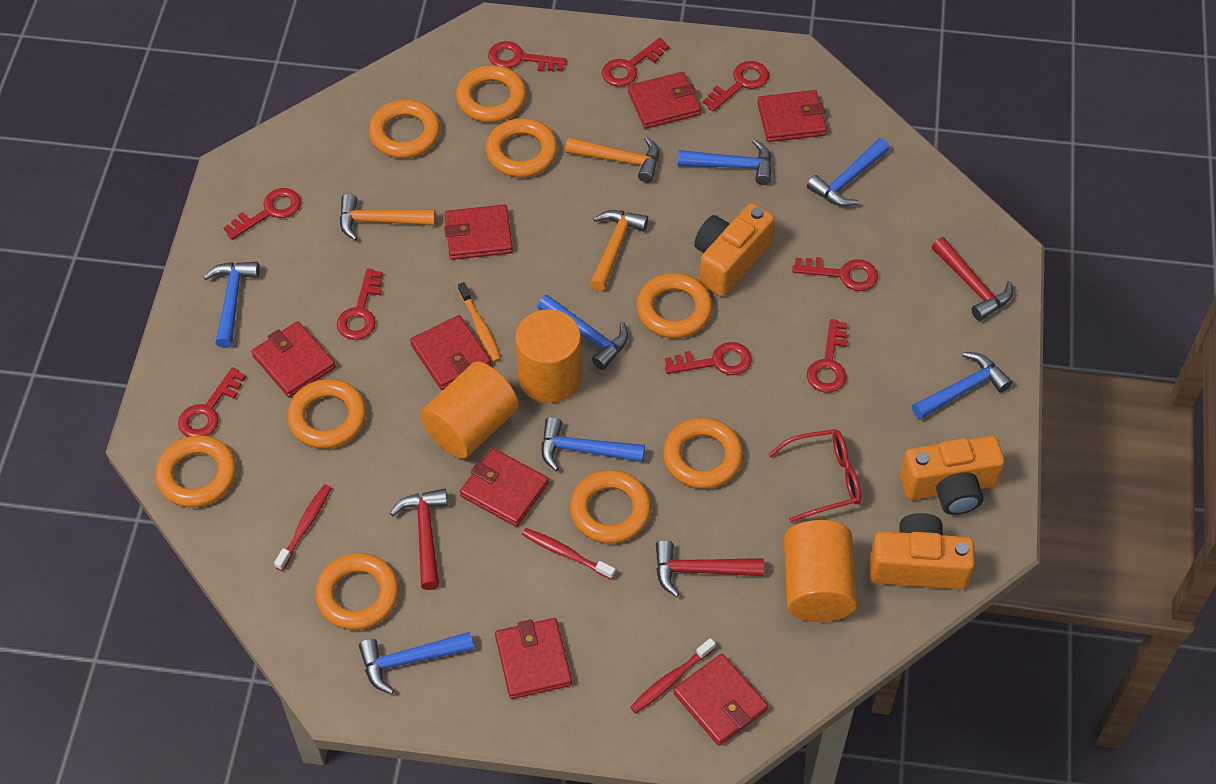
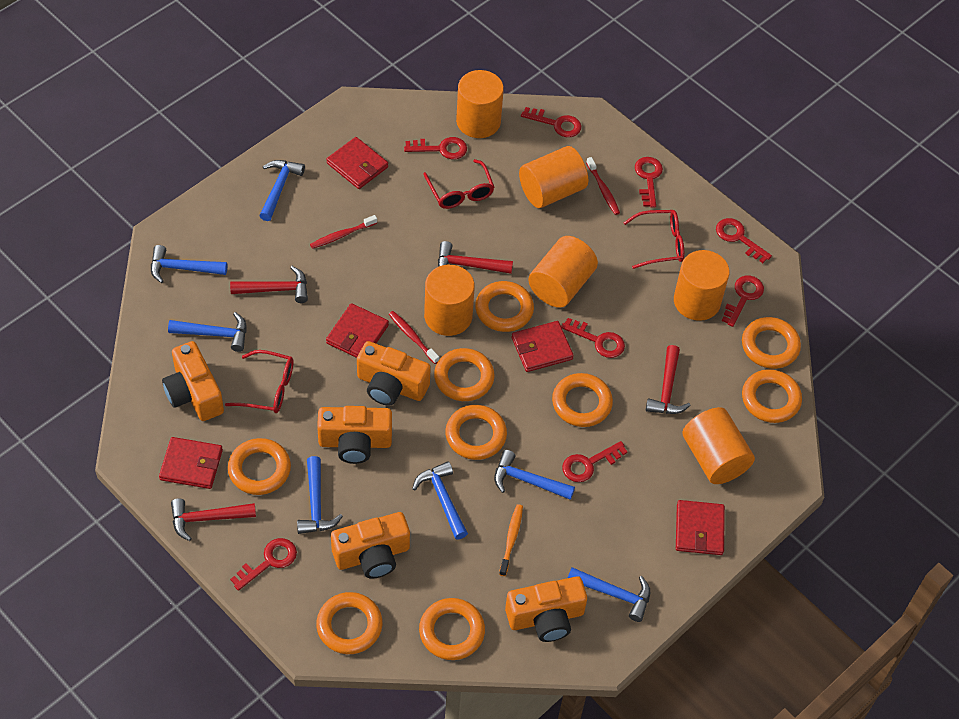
orange camera: 3 -> 5
orange cylinder: 3 -> 6
orange hammer: 3 -> 0
red glasses: 1 -> 3
red hammer: 3 -> 4
red key: 9 -> 8
red wallet: 8 -> 5

